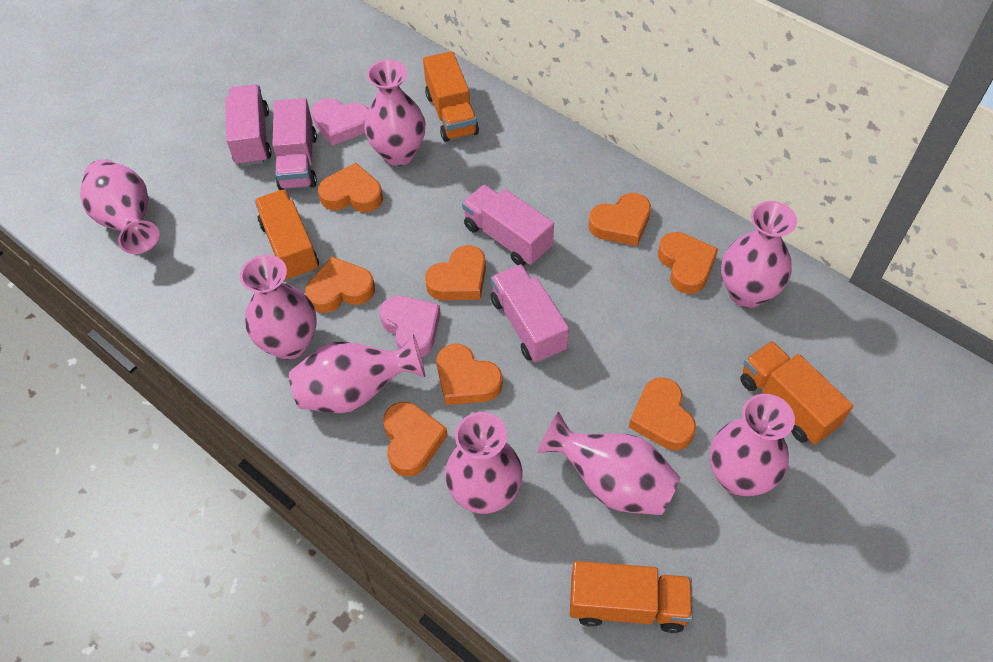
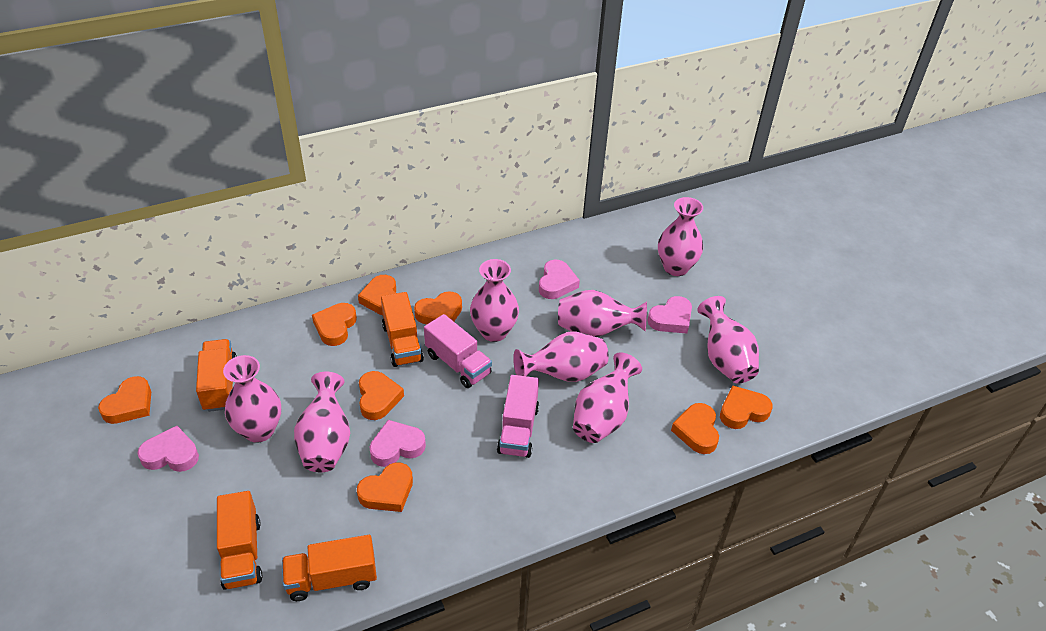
pink heart: 2 -> 4
pink truck: 4 -> 2

